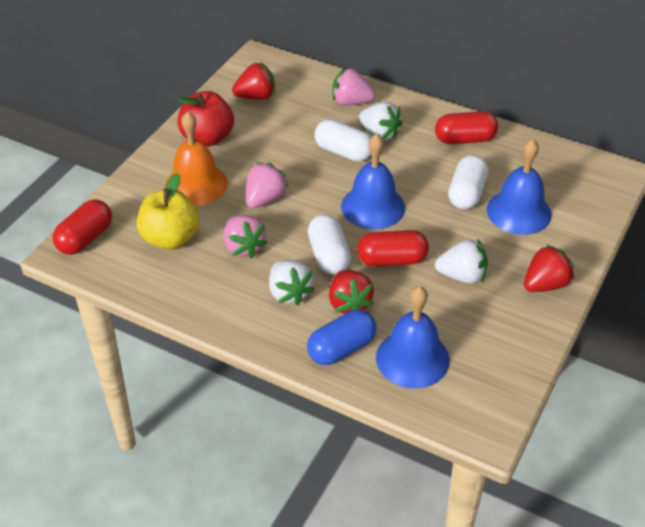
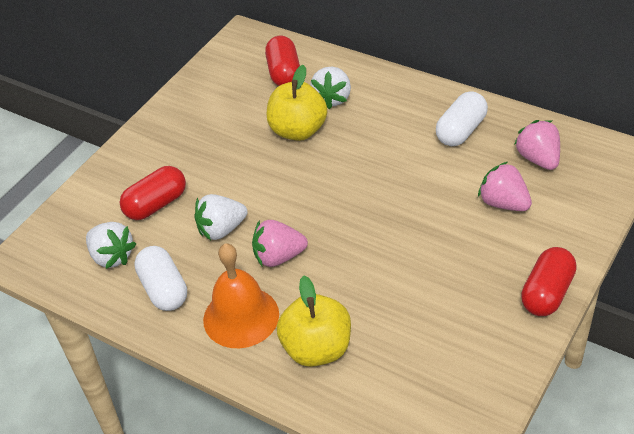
blue bell: 3 -> 0
blue capsule: 1 -> 0
red apple: 1 -> 0
red strawberry: 3 -> 0
white capsule: 3 -> 2
yellow apple: 1 -> 2

